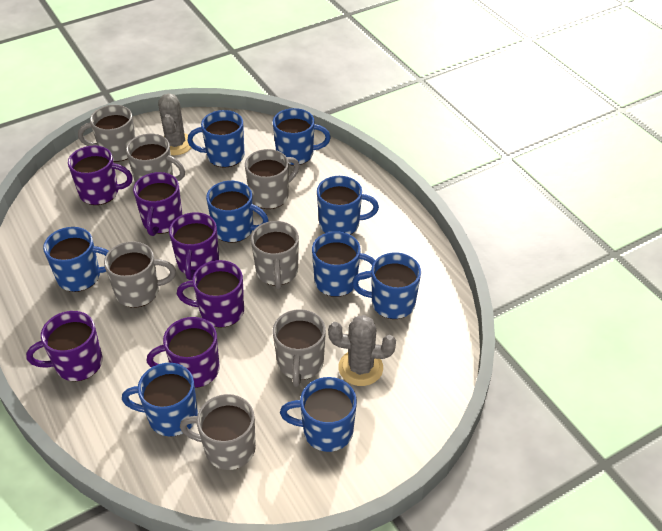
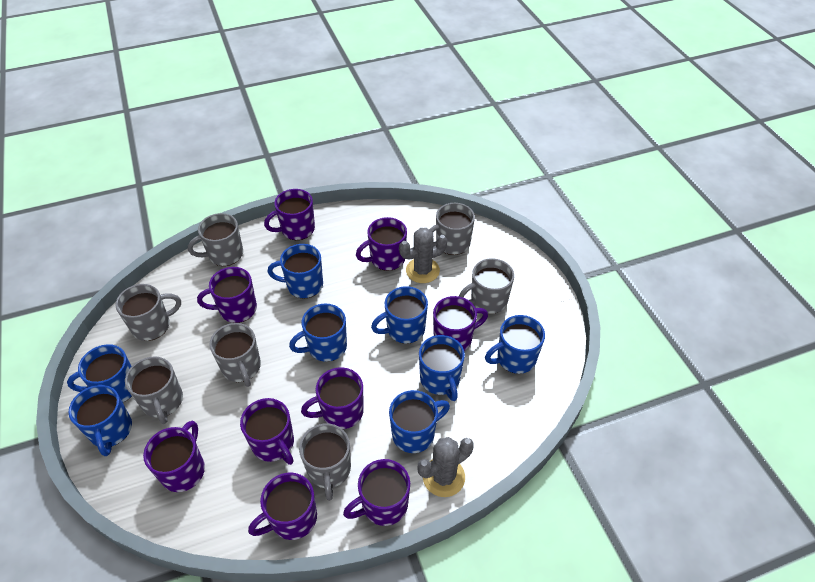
blue mug: 9 -> 8
purple mug: 6 -> 9

